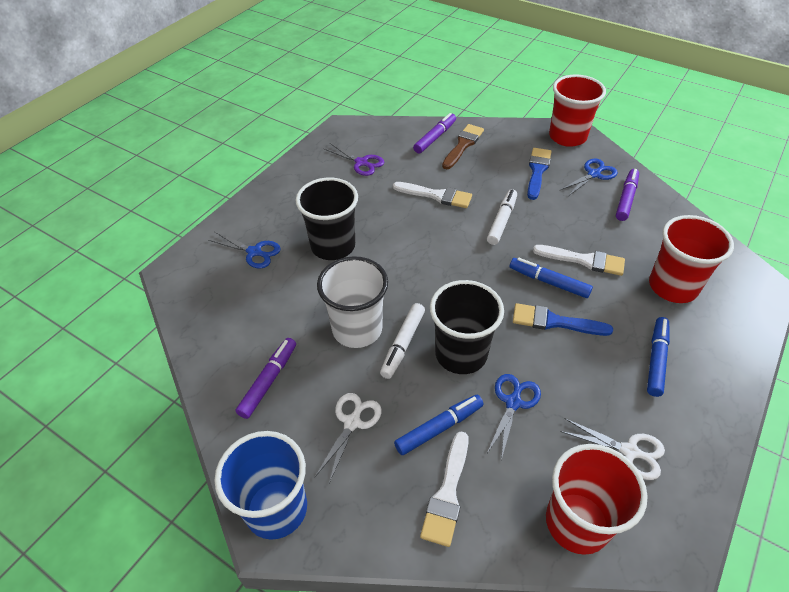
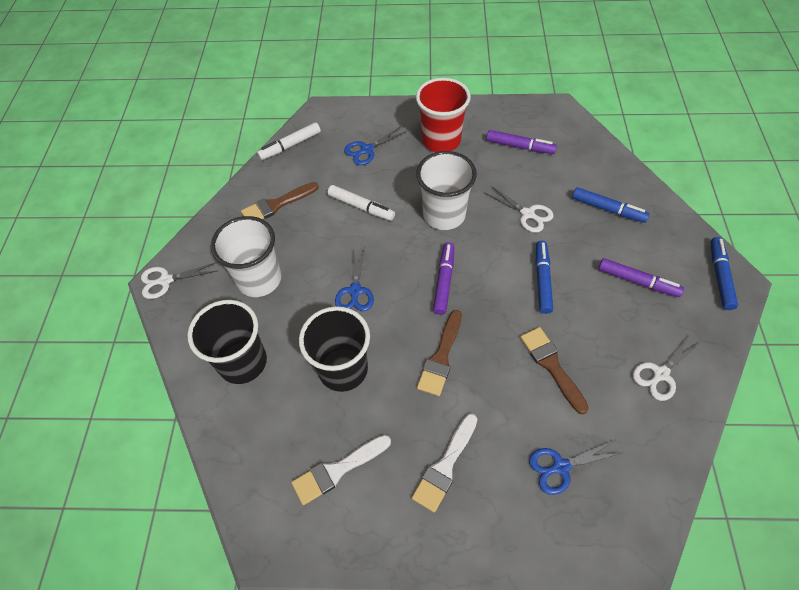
blue brush: 2 -> 0
blue cup: 1 -> 0
brown brush: 1 -> 3
purple scissors: 1 -> 0
red cup: 3 -> 1
white brush: 3 -> 2
white cup: 1 -> 2
white scissors: 2 -> 3

